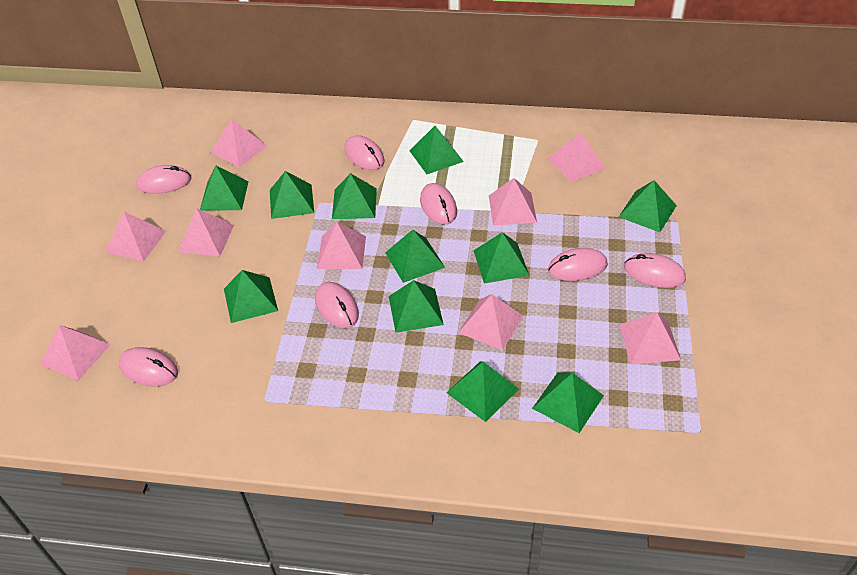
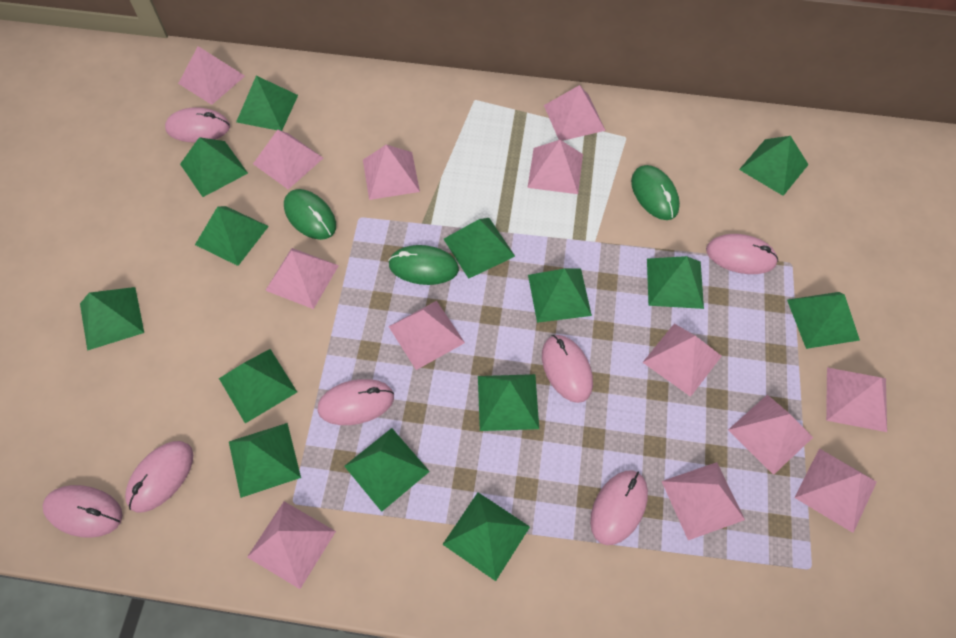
green mouse: 0 -> 3
green pyramid: 11 -> 14
pink pyramid: 9 -> 13

